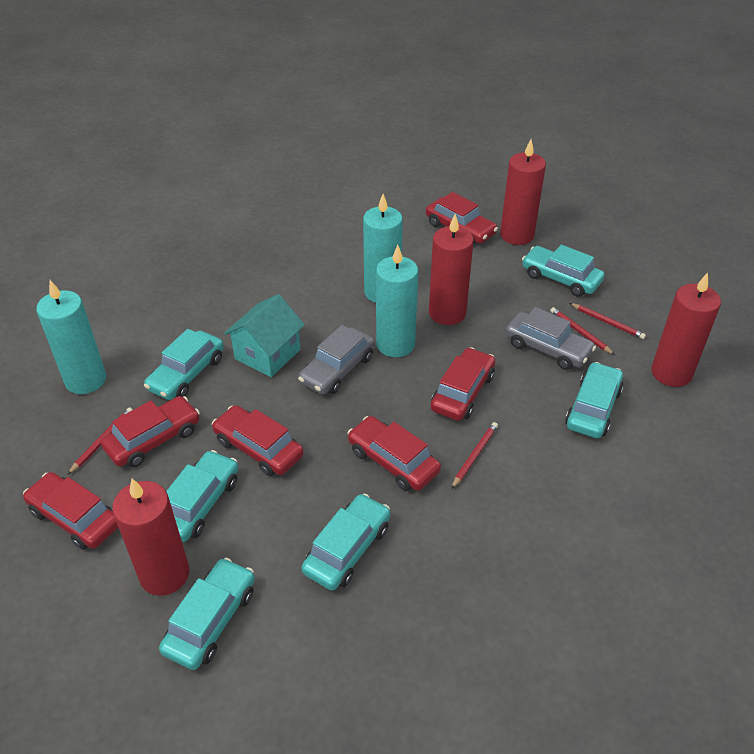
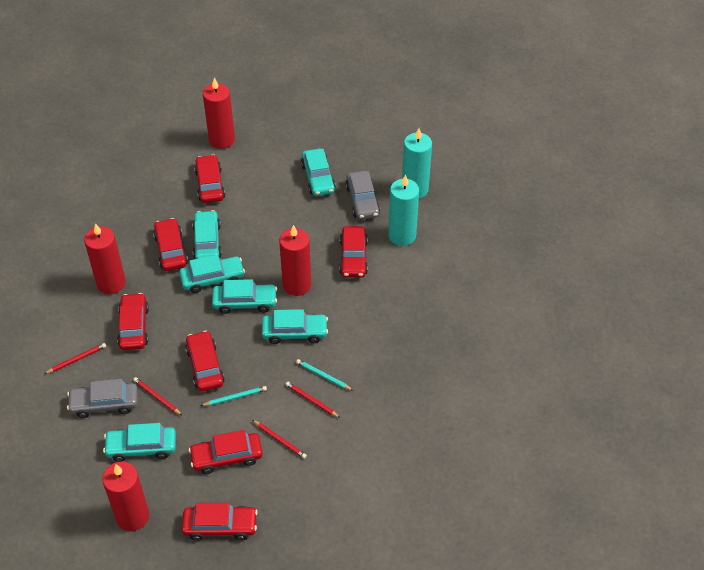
red car: 6 -> 7
turquoise candle: 3 -> 2
turquoise house: 1 -> 0
turquoise pencil: 0 -> 2

